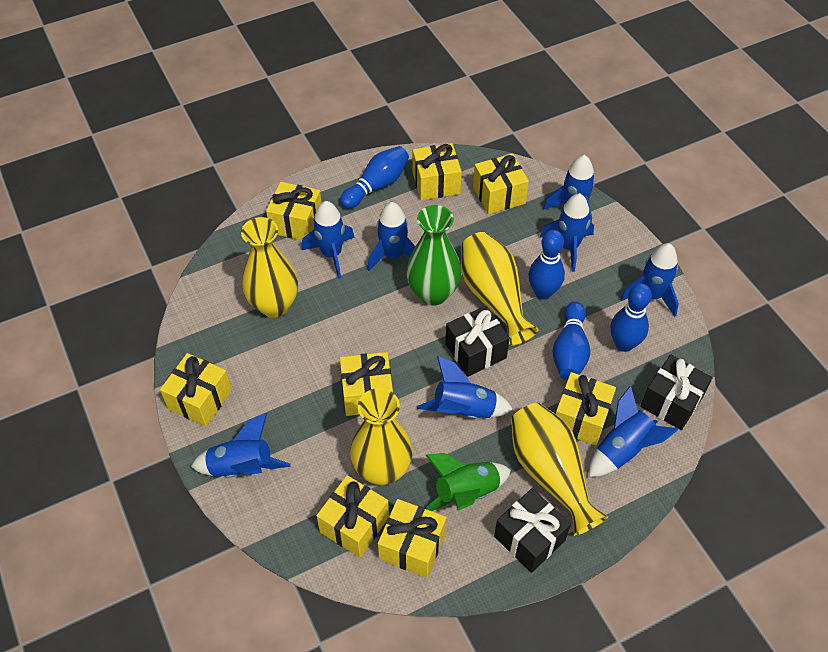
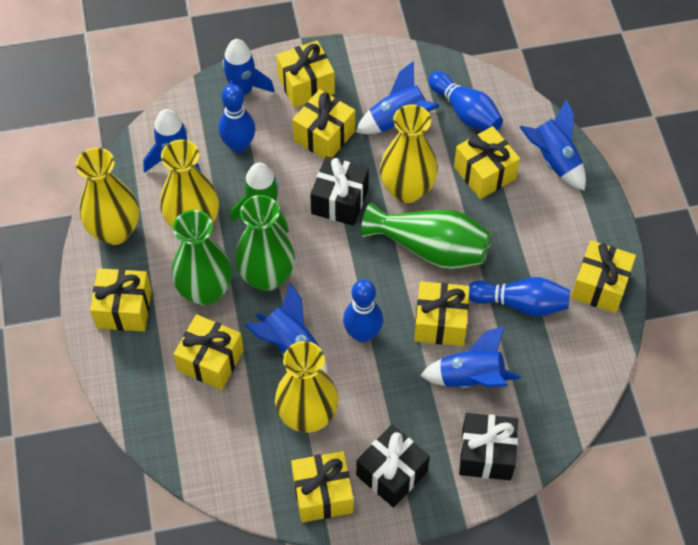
blue rocket: 8 -> 6
green vase: 1 -> 3

